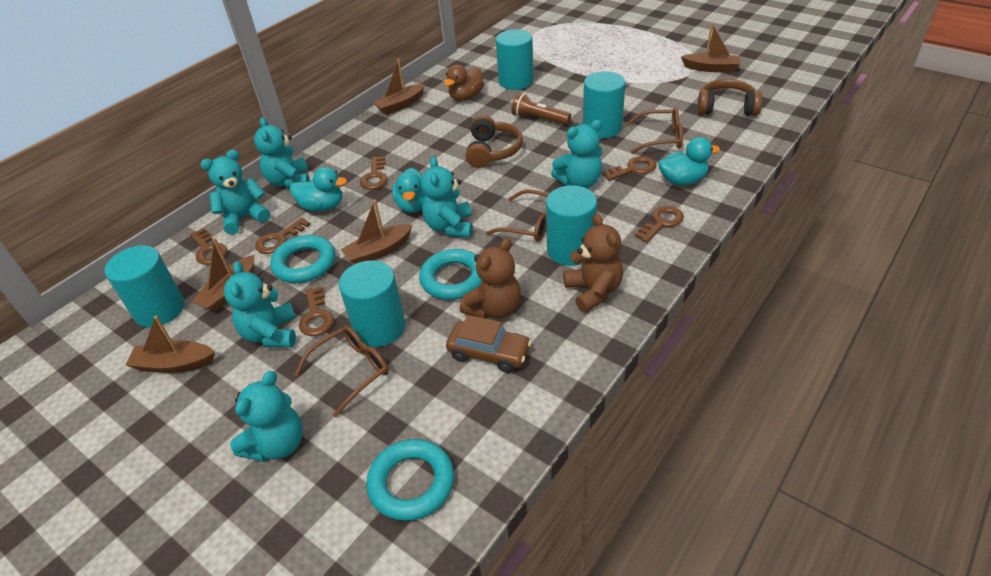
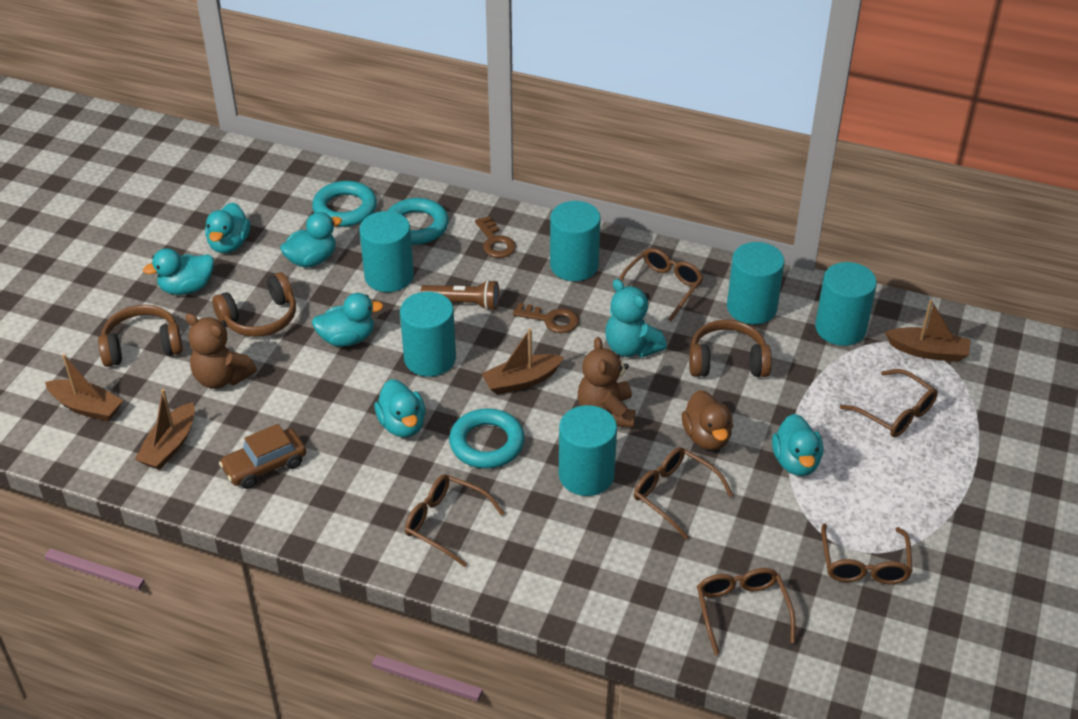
brown boat: 5 -> 4
brown glasses: 3 -> 6
brown headphones: 2 -> 3
brown key: 6 -> 2
turquoise cylinder: 5 -> 6
turquoise duck: 3 -> 6
turquoise teddy bear: 6 -> 1

